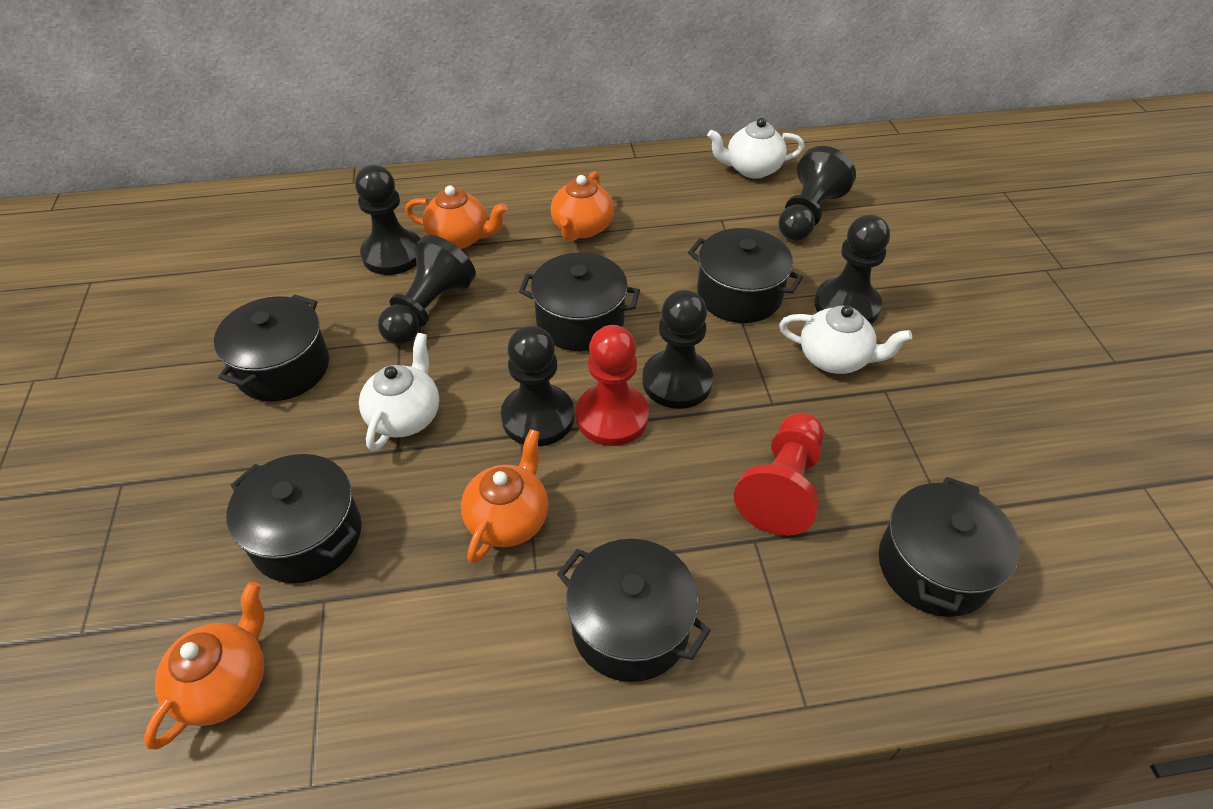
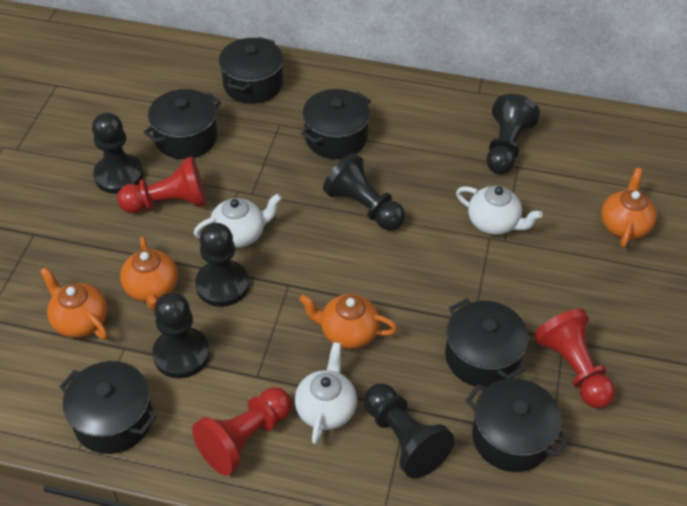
red pawn: 2 -> 3

